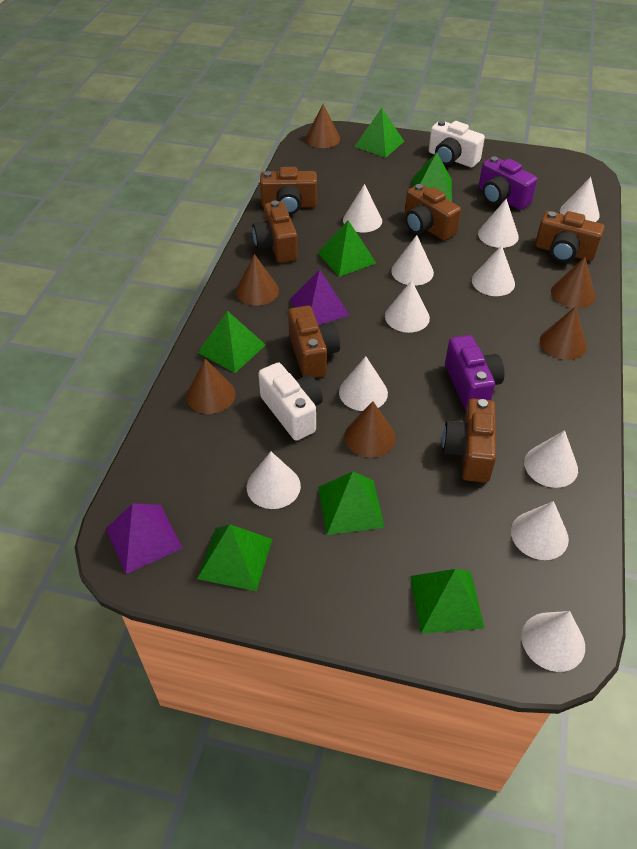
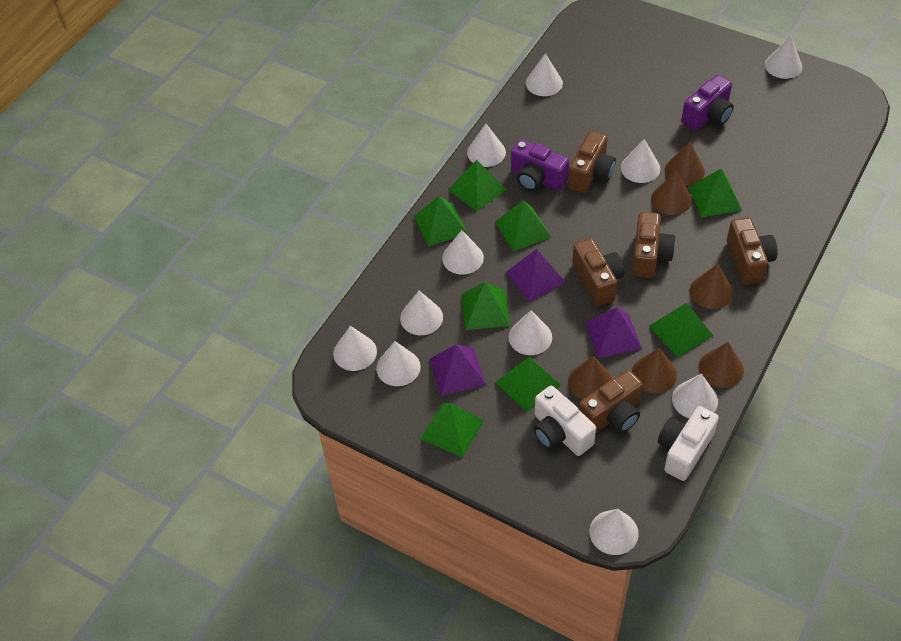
brown camera: 6 -> 5
green pyramid: 7 -> 8
purple pyramid: 2 -> 3

